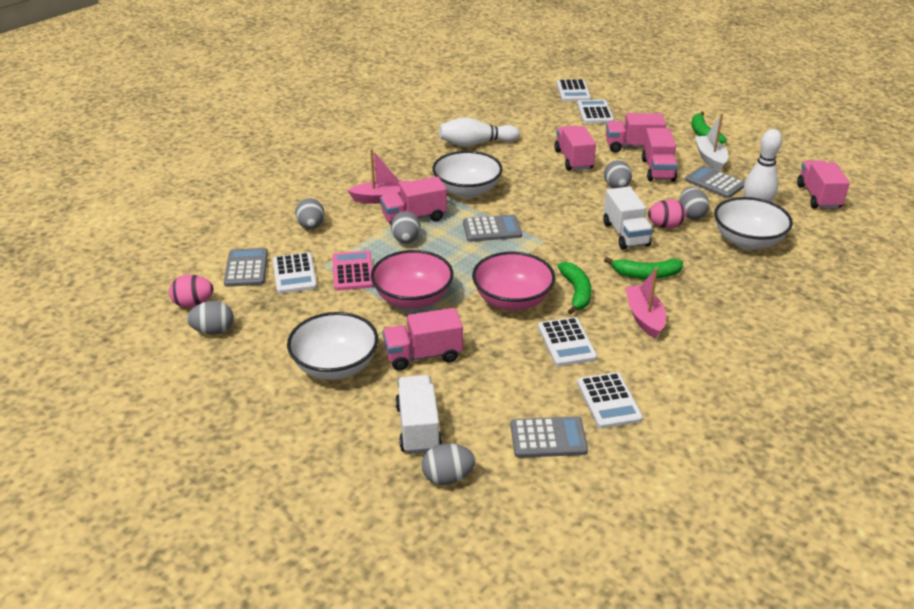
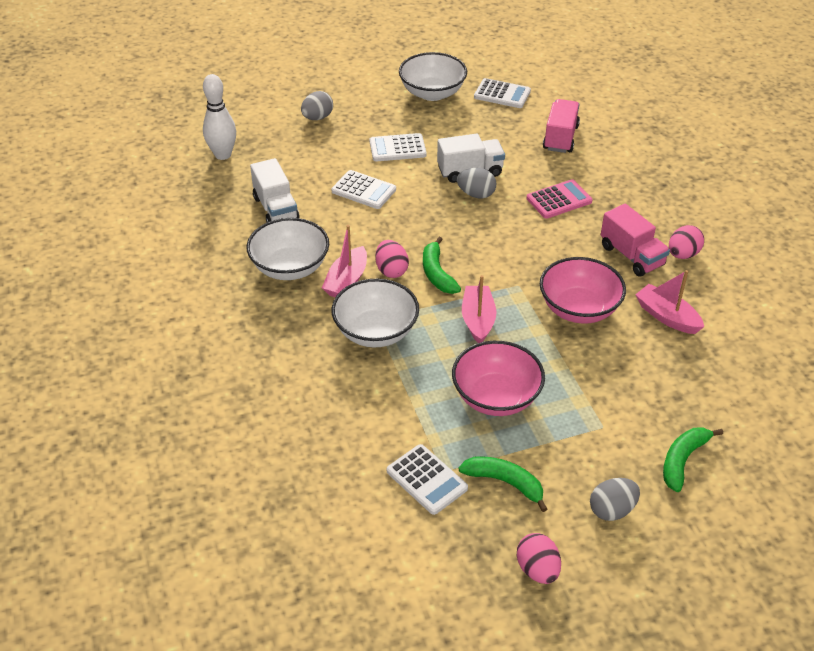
grey calculator: 4 -> 0
grey egg: 6 -> 3
pink boat: 2 -> 3
pink egg: 2 -> 3
pink truck: 6 -> 2
white boat: 1 -> 0
white bowling pin: 2 -> 1
white calculator: 5 -> 4

